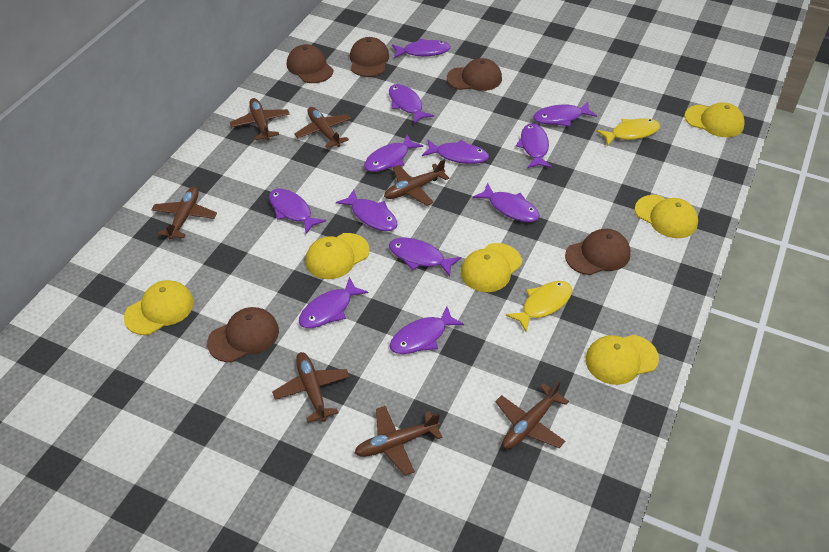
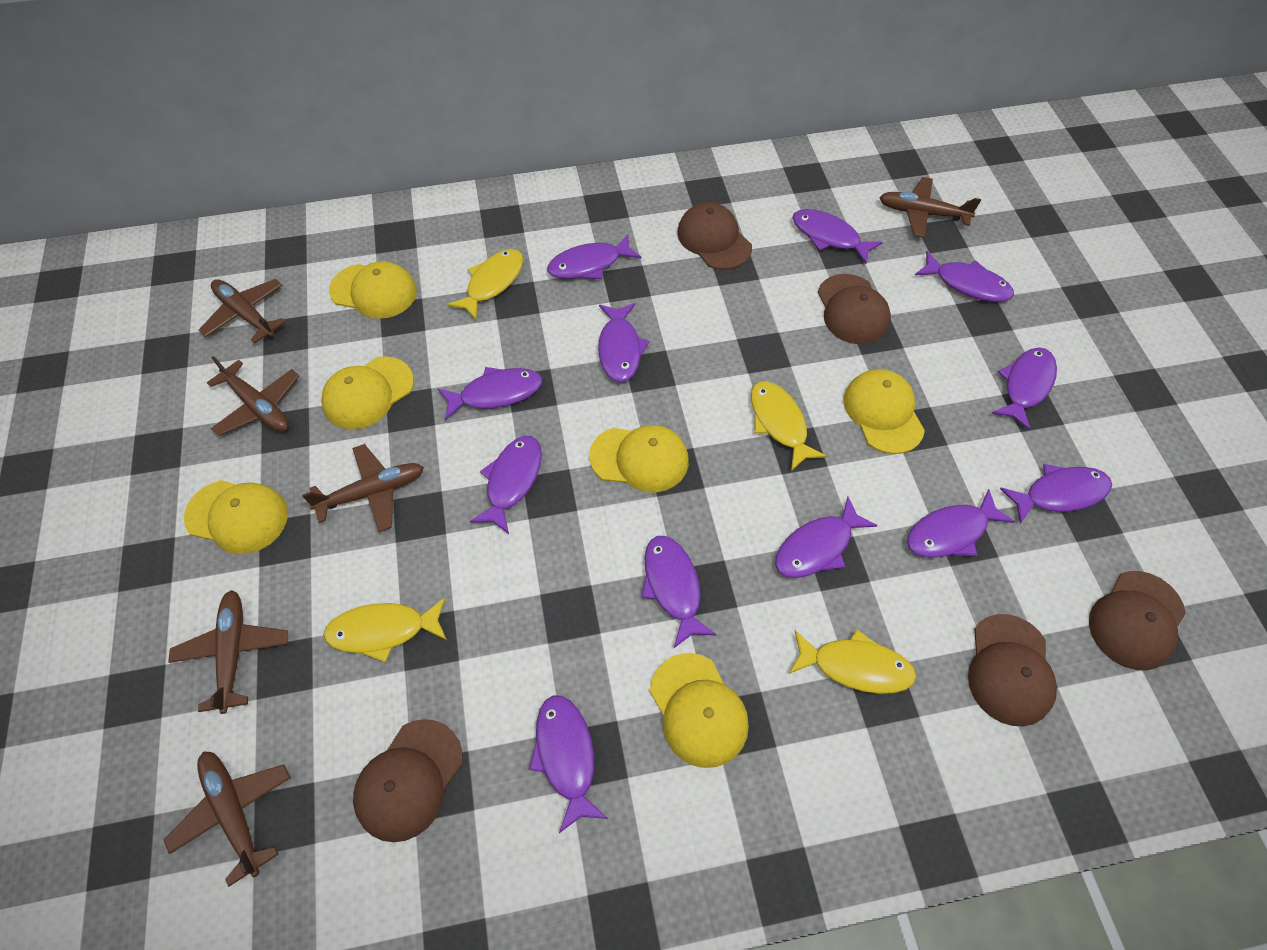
brown plane: 7 -> 6
yellow fish: 2 -> 4

